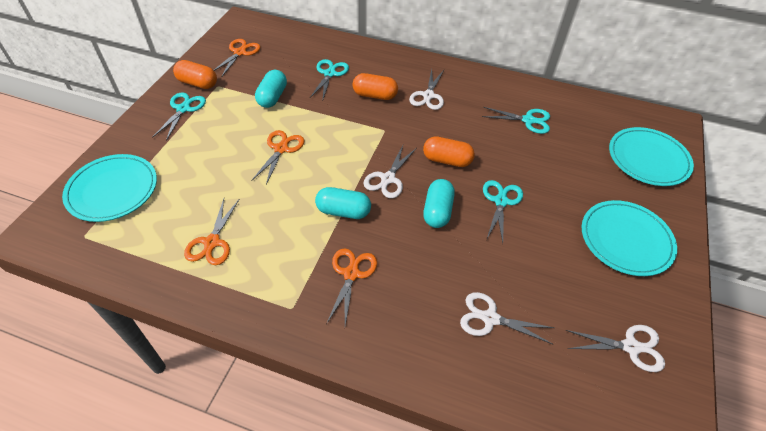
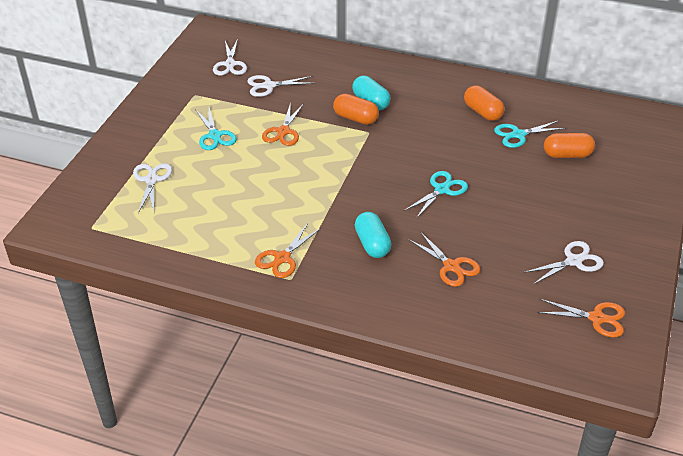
turquoise capsule: 3 -> 2
turquoise plate: 3 -> 0
turquoise scissors: 4 -> 3

